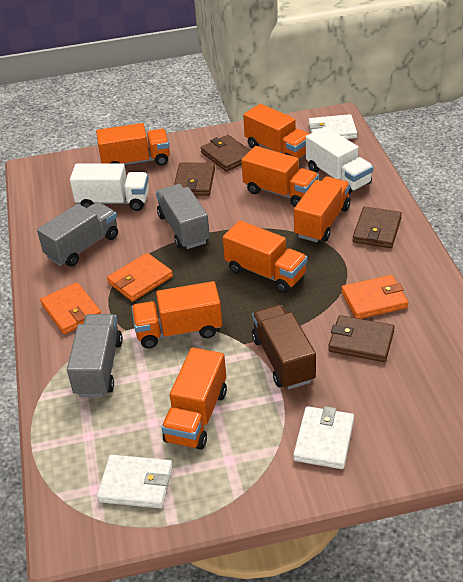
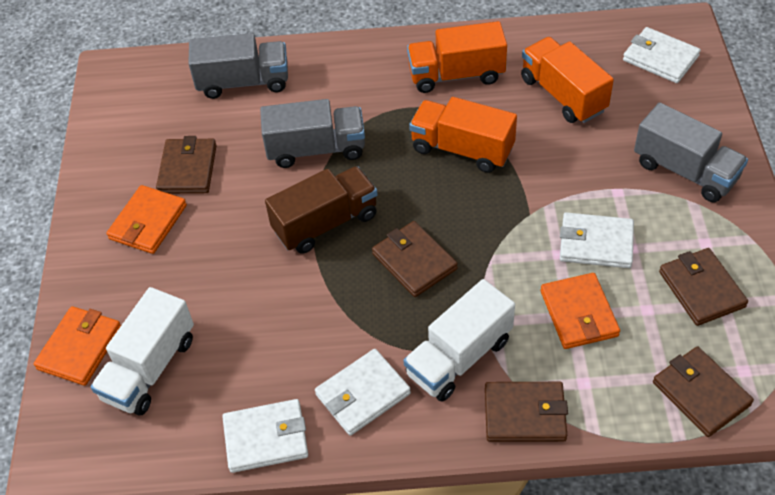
brown wallet: 4 -> 5
orange truck: 7 -> 3
white wallet: 3 -> 4

